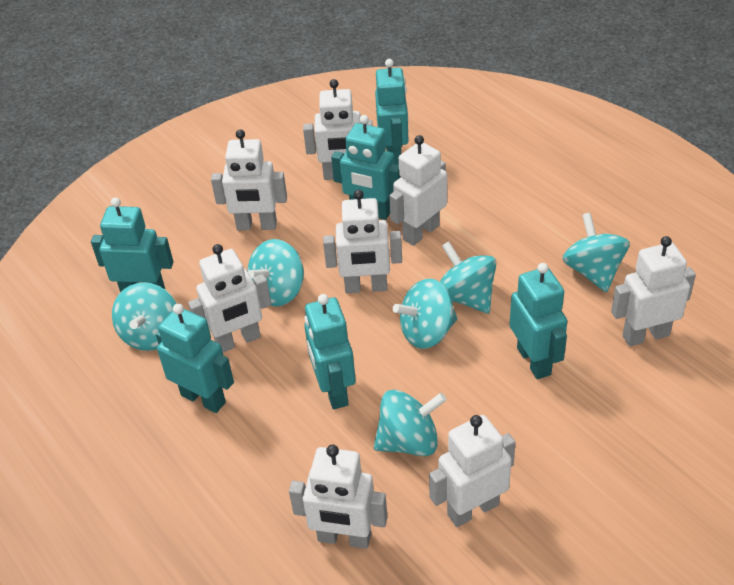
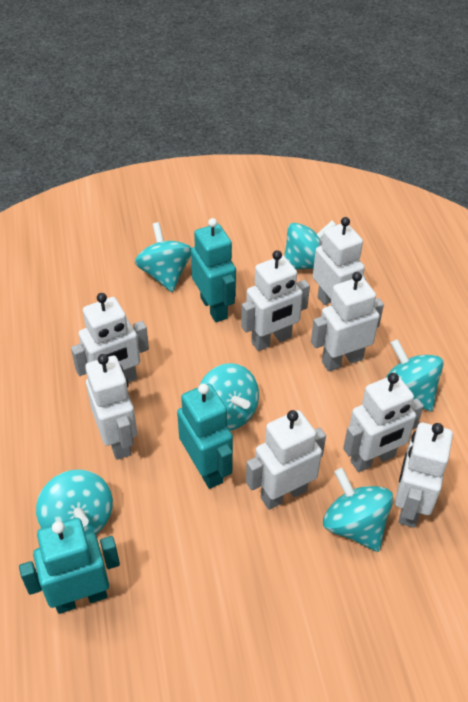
turquoise robot: 6 -> 3

